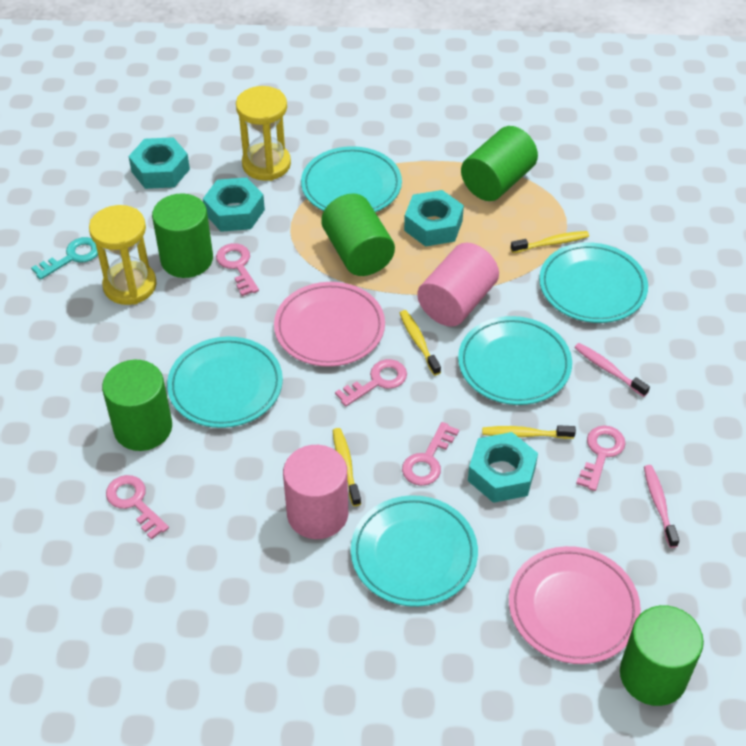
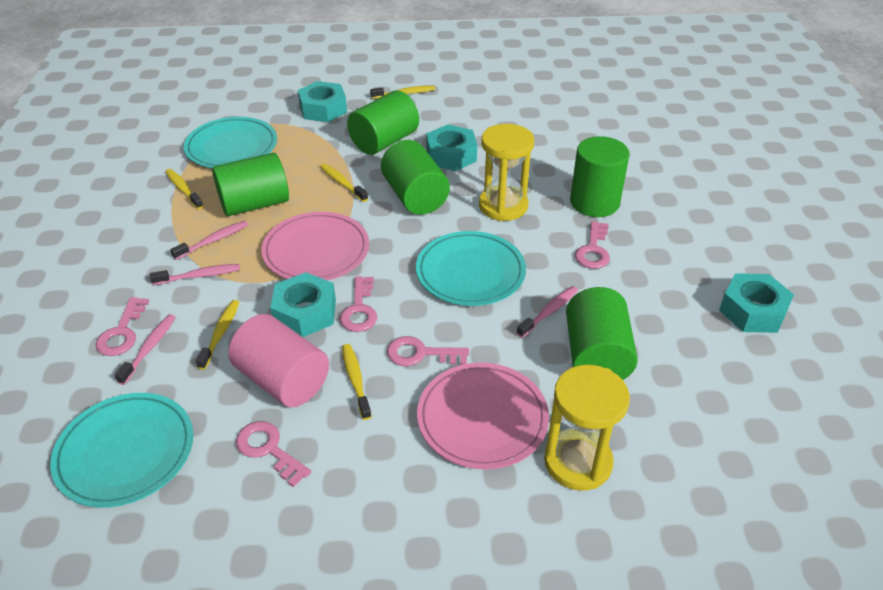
pink cylinder: 2 -> 1
pink toothbrush: 2 -> 4
turquoise key: 1 -> 0
turquoise plate: 5 -> 3
yellow toothbrush: 4 -> 5

